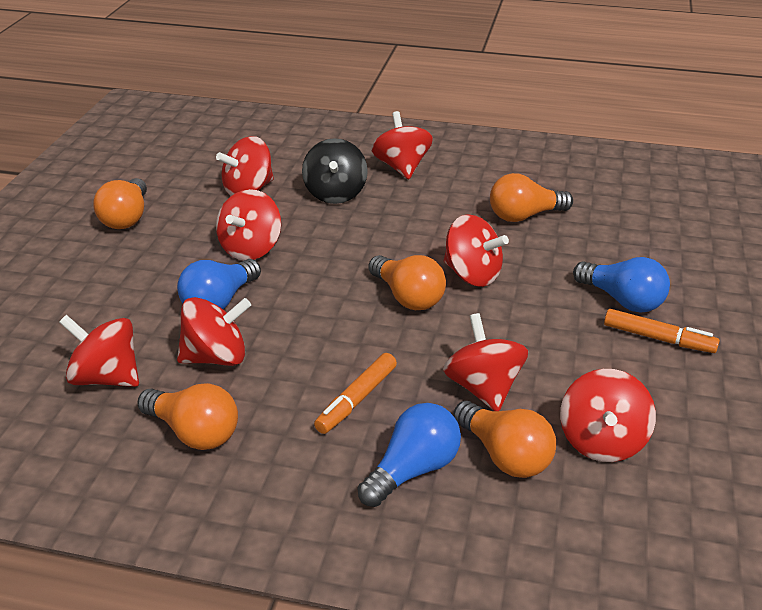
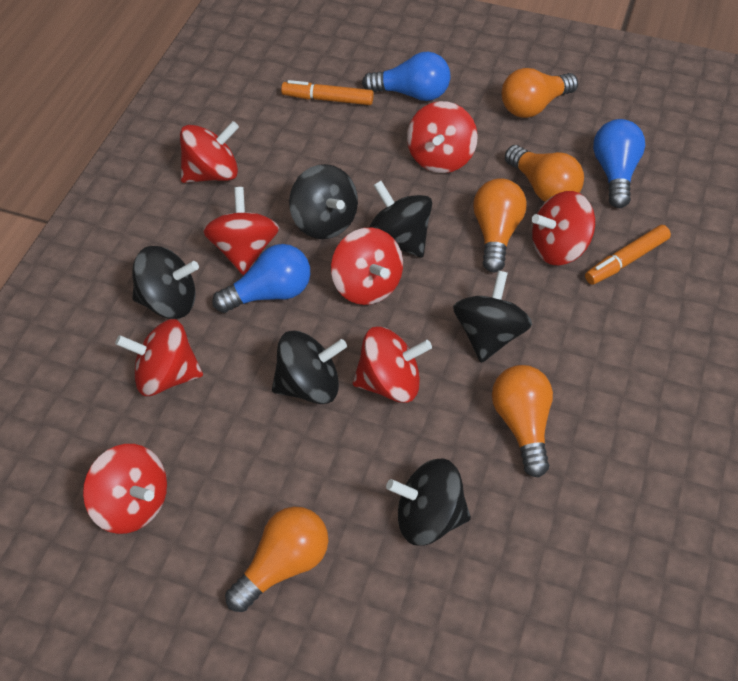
black spinning top: 1 -> 6

